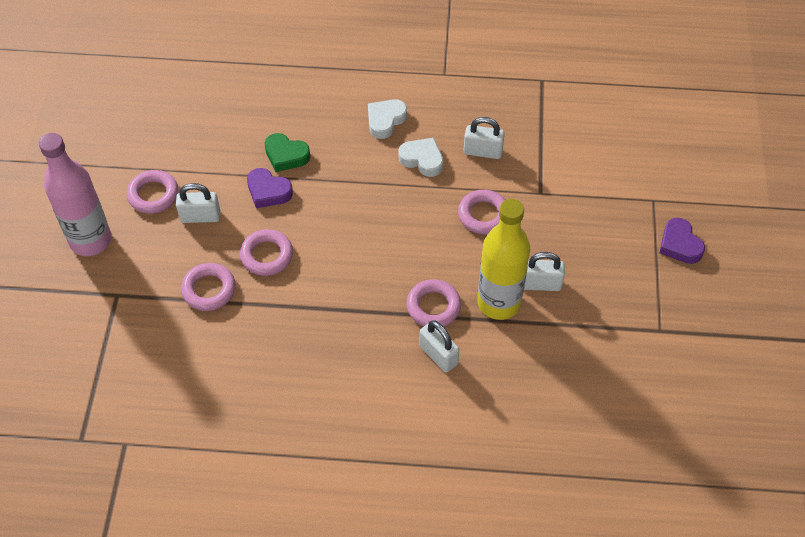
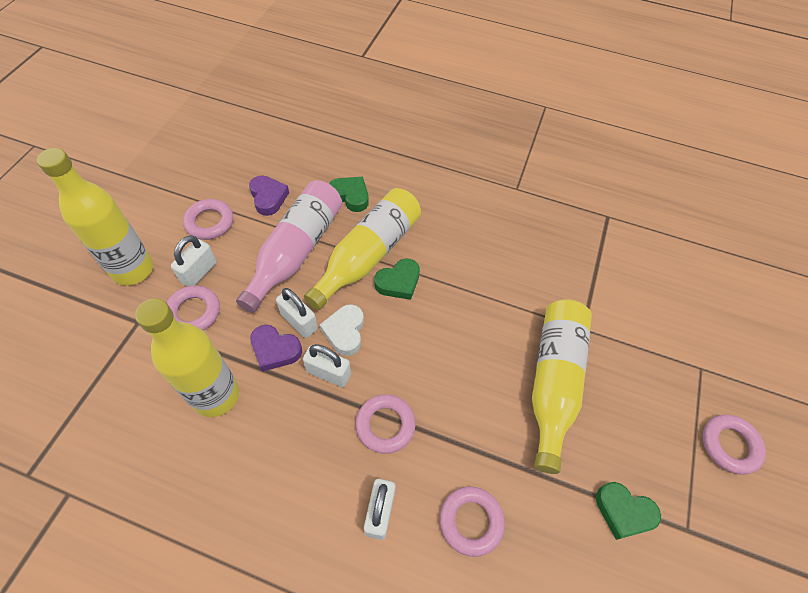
green heart: 1 -> 3
white heart: 2 -> 1
yellow bottle: 1 -> 4

